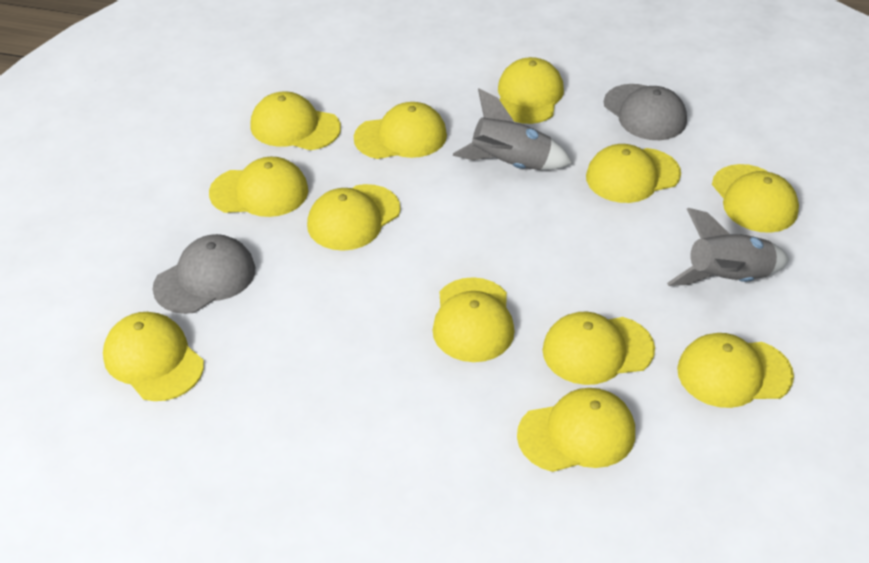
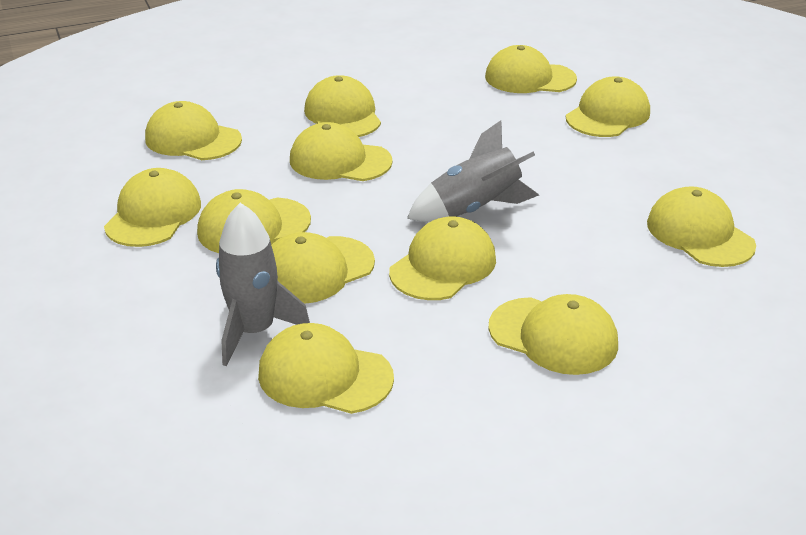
grey cap: 2 -> 0

